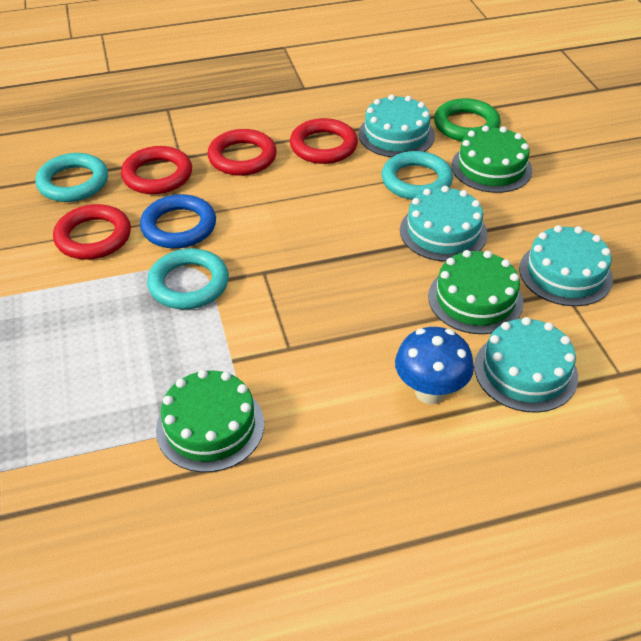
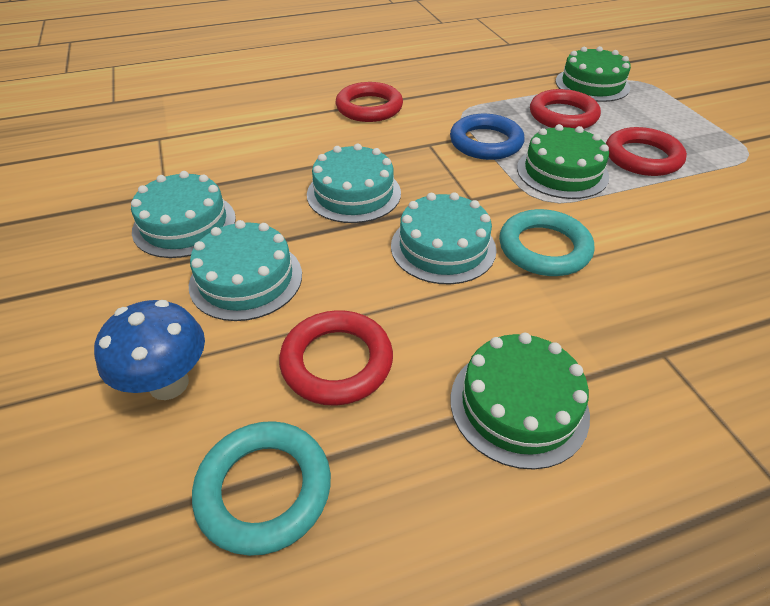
green ring: 1 -> 0
turquoise ring: 3 -> 2

